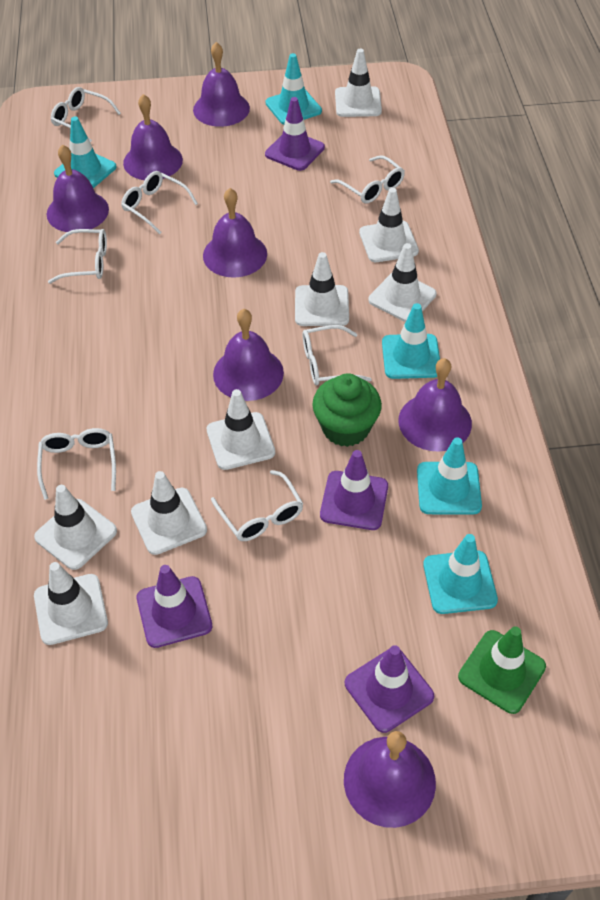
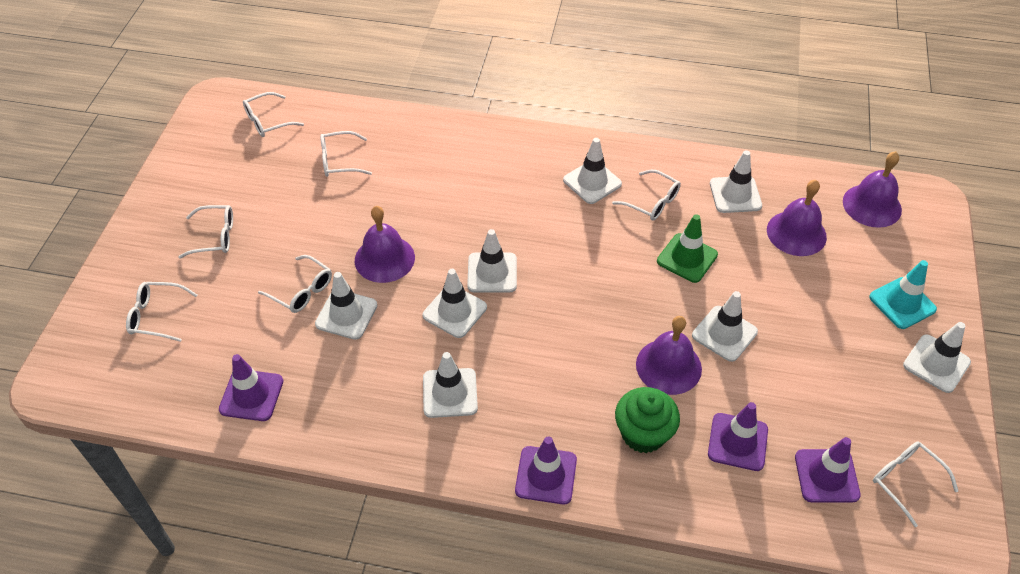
purple bell: 7 -> 4
turquoise traffic cone: 5 -> 1

